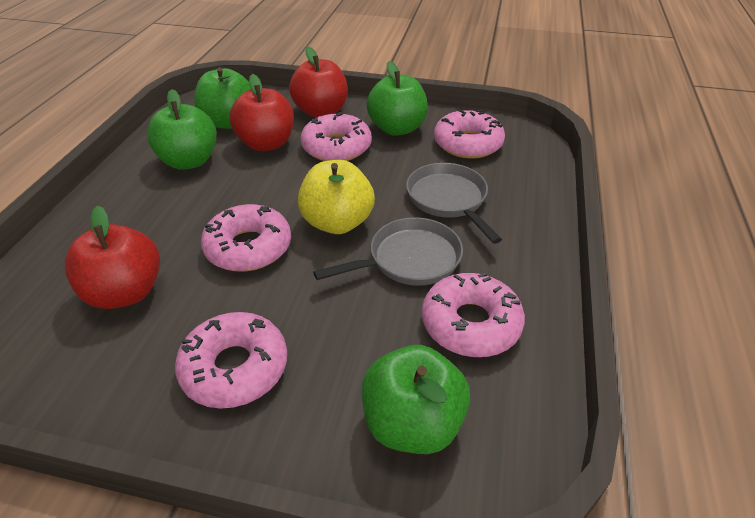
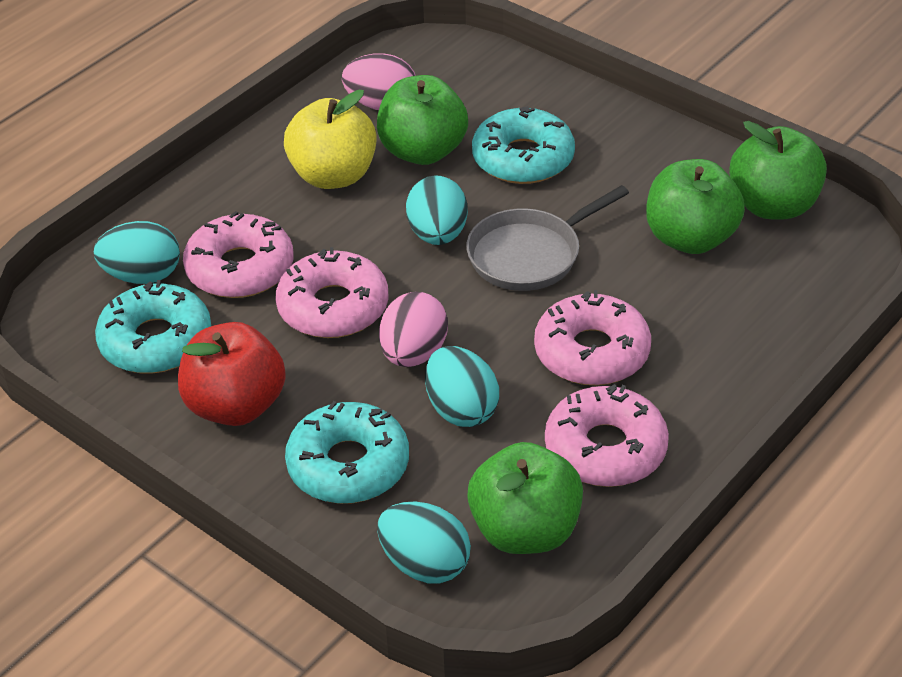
grey pan: 2 -> 1
pink donut: 5 -> 4
pink egg: 0 -> 2
red apple: 3 -> 1
turquoise donut: 0 -> 3
turquoise egg: 0 -> 4

